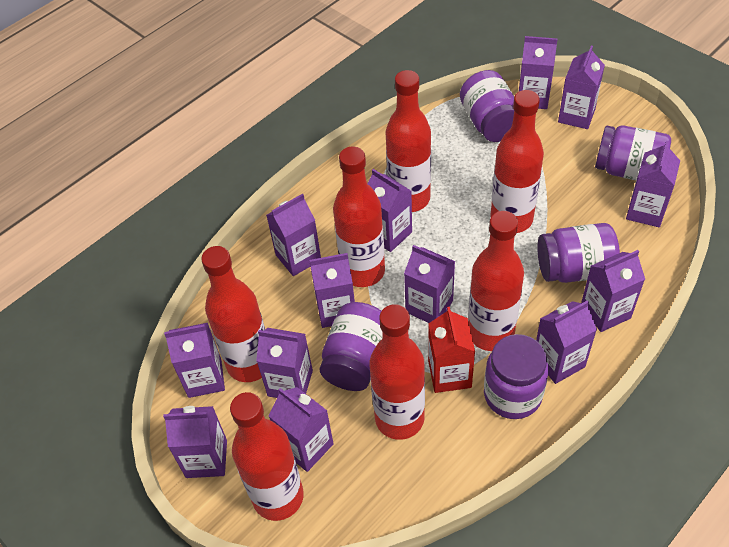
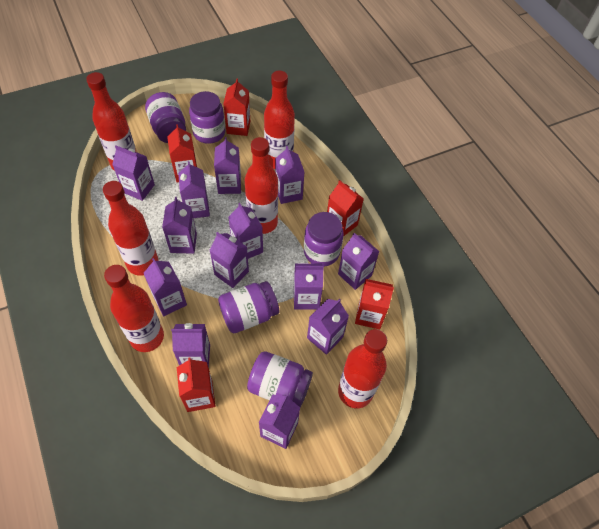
red bottle: 7 -> 6
red carton: 1 -> 5

